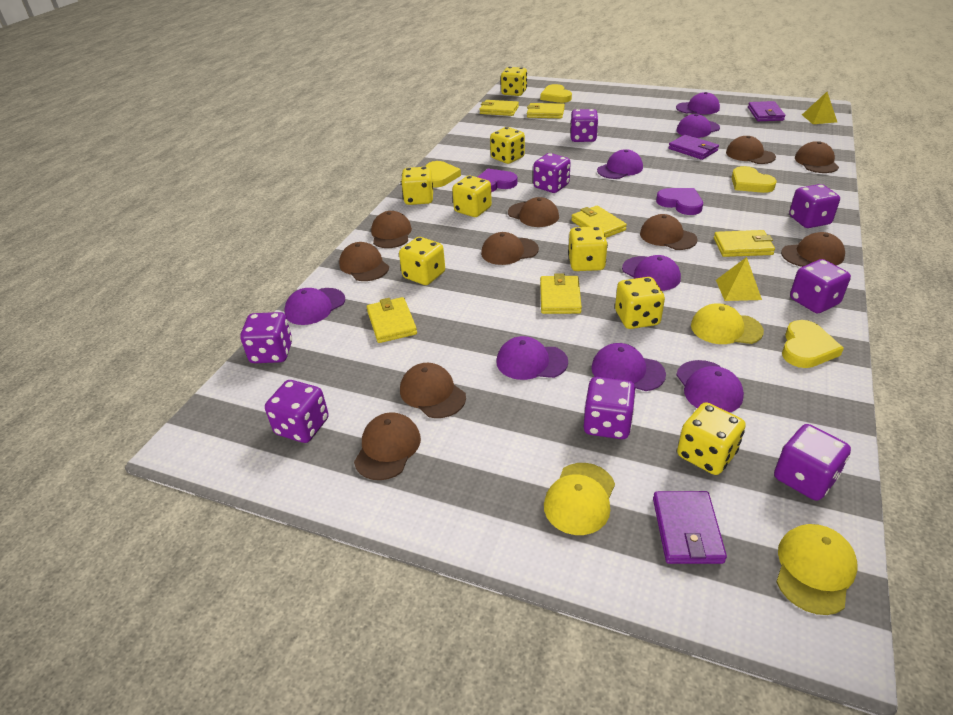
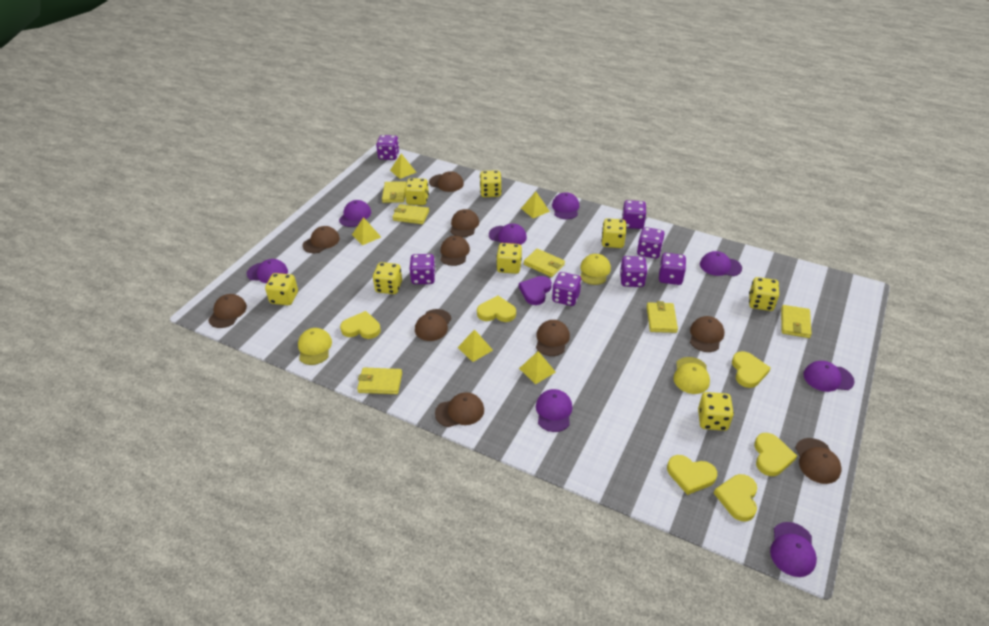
purple dice: 8 -> 7
purple heart: 2 -> 1
purple wallet: 3 -> 0
yellow heart: 4 -> 6
yellow pyramid: 2 -> 5

